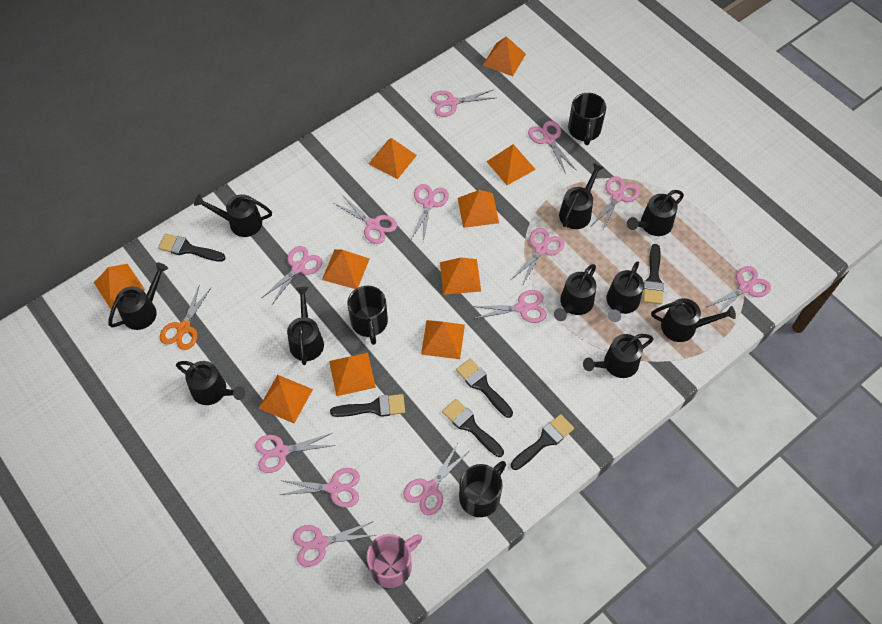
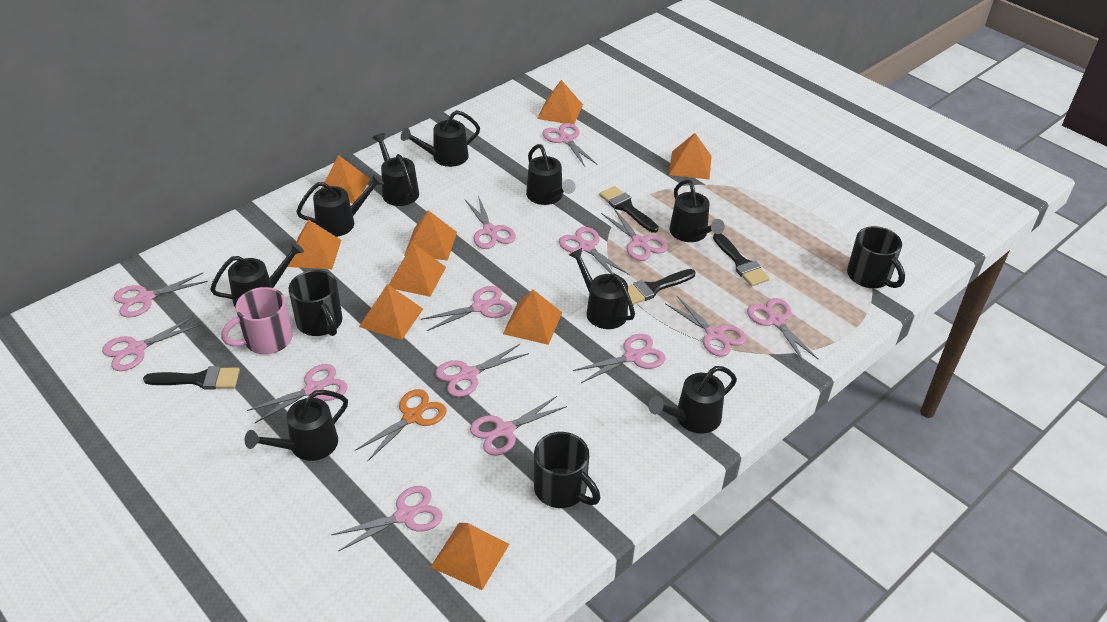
black brush: 6 -> 4
black watering can: 10 -> 9
orange pyramid: 10 -> 9
pink scissors: 13 -> 14

